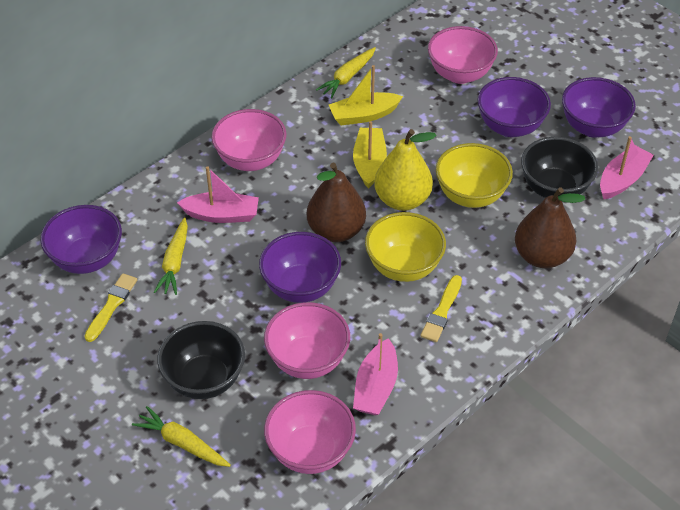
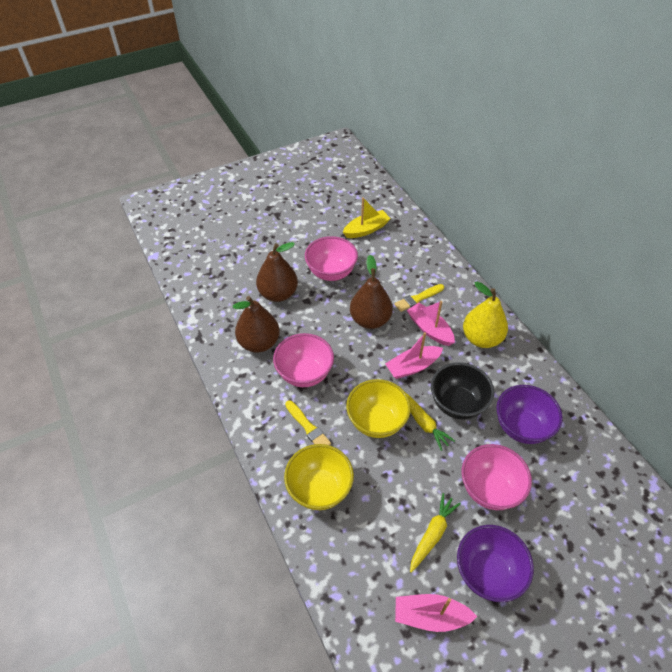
black bowl: 2 -> 1
brown pear: 2 -> 3
pink bowl: 4 -> 3
purple bowl: 4 -> 2
yellow boat: 2 -> 1
yellow carrot: 3 -> 2

